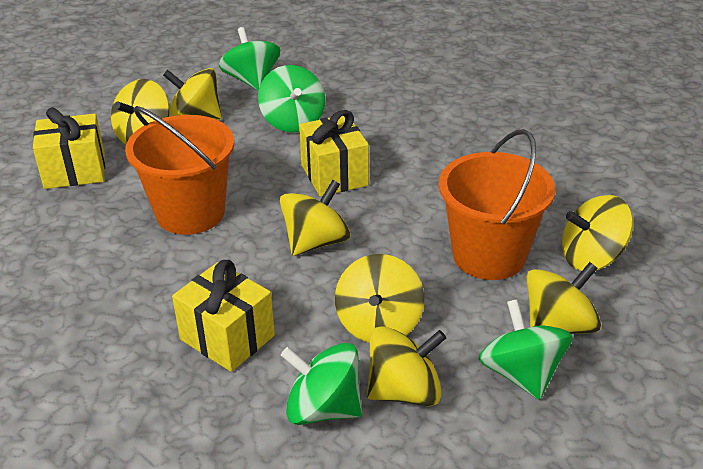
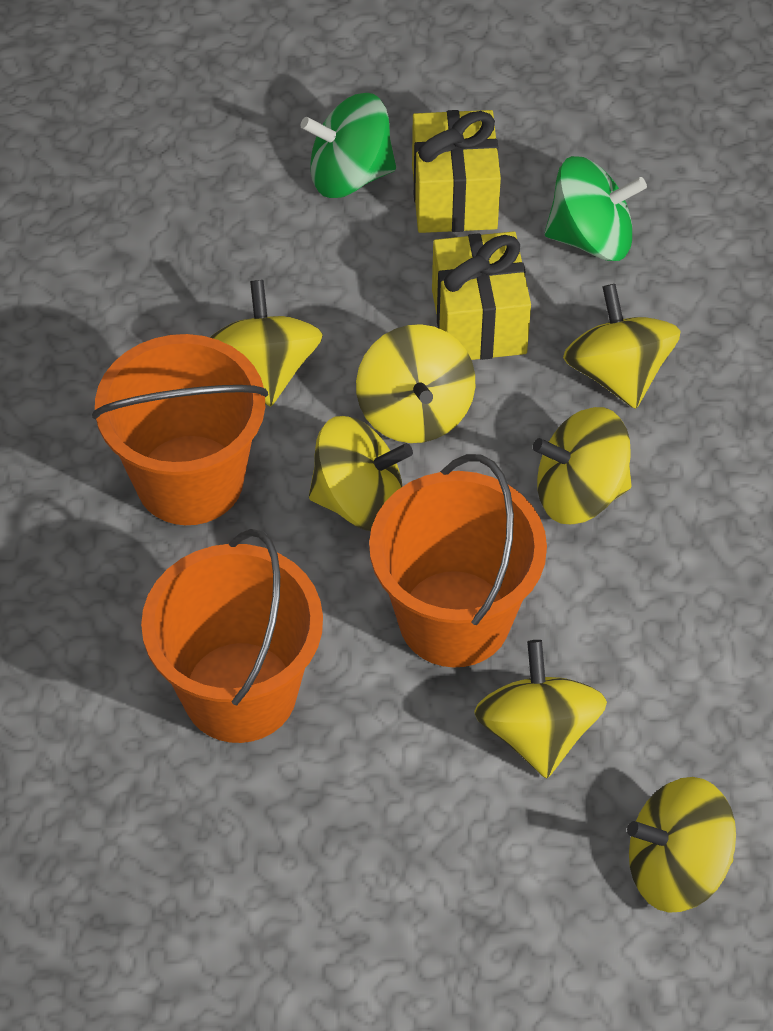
green spinning top: 4 -> 2
orange bucket: 2 -> 3
yellow gift: 3 -> 2

